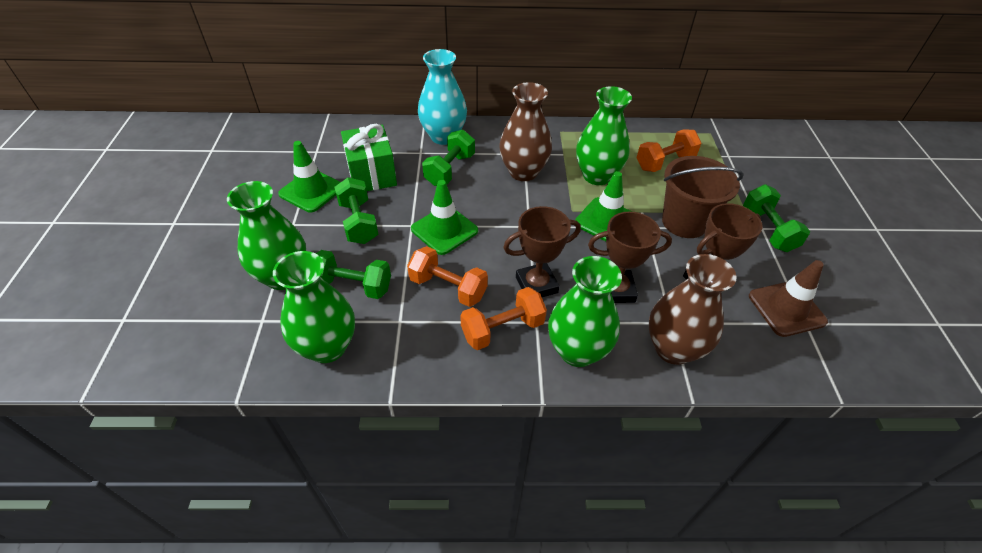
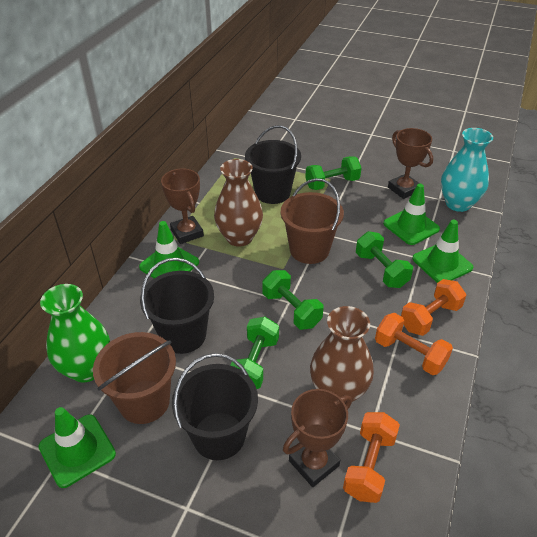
black bucket: 0 -> 3
brown bucket: 1 -> 2
brown traffic cone: 1 -> 0
green gift: 1 -> 0
green traffic cone: 3 -> 4
green vase: 4 -> 1

